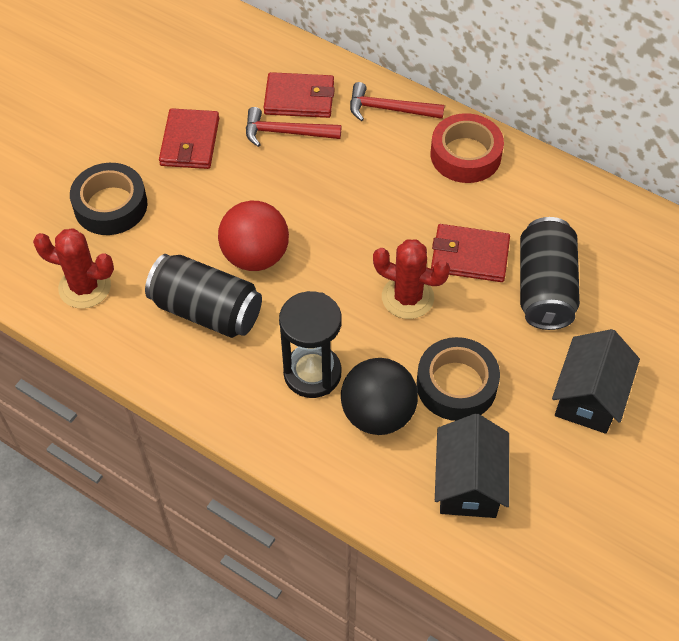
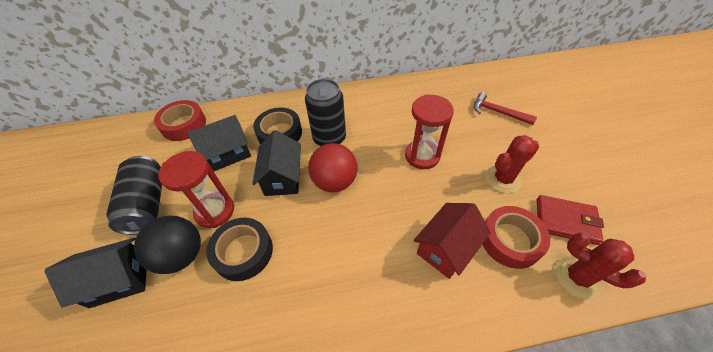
black hourglass: 1 -> 0
black house: 2 -> 3
red hammer: 2 -> 1
red hourglass: 0 -> 2
red house: 0 -> 1
red tape: 1 -> 2
red wallet: 3 -> 1

